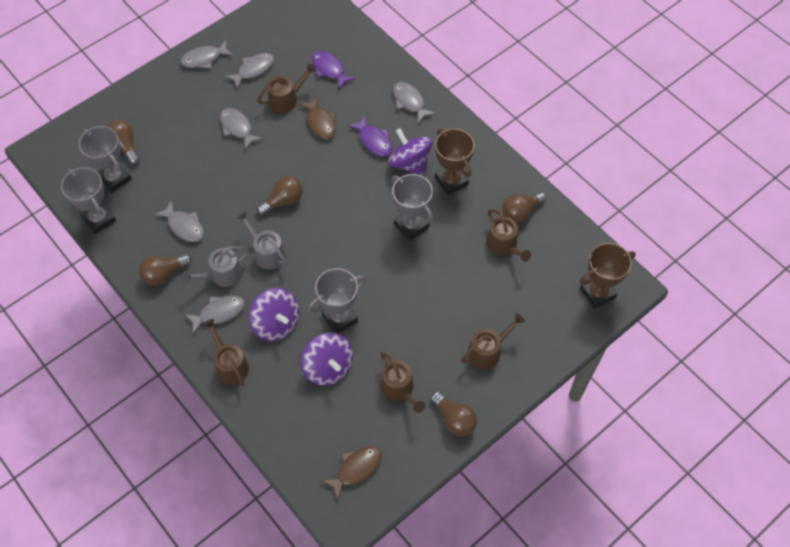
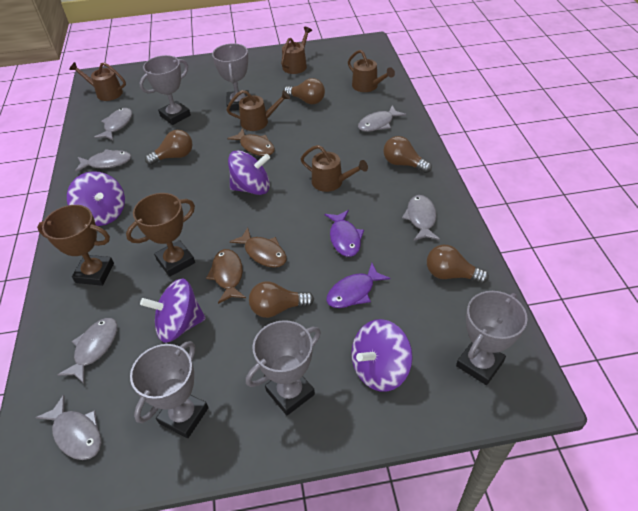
brown fish: 2 -> 3
grey trophy: 4 -> 5
grey watering can: 2 -> 0
purple spinning top: 3 -> 4

